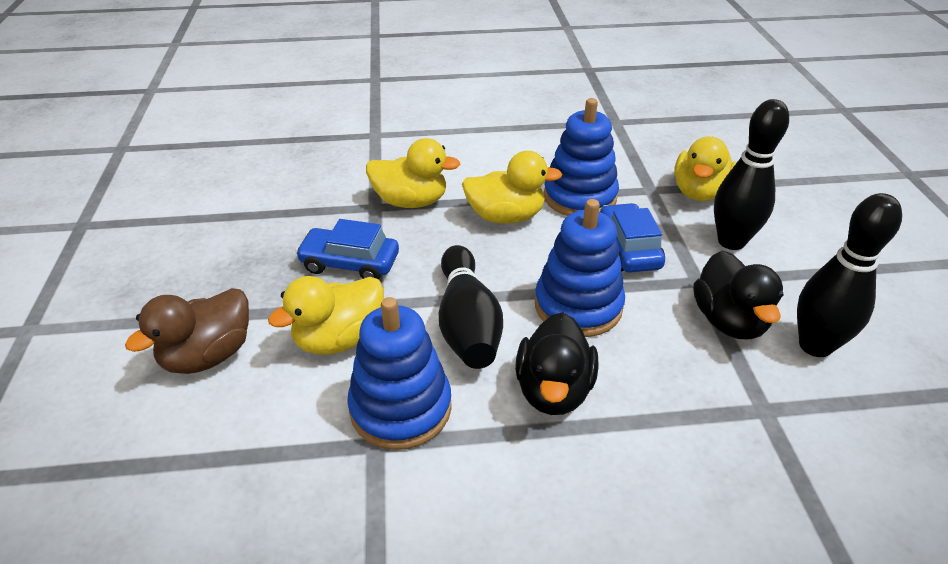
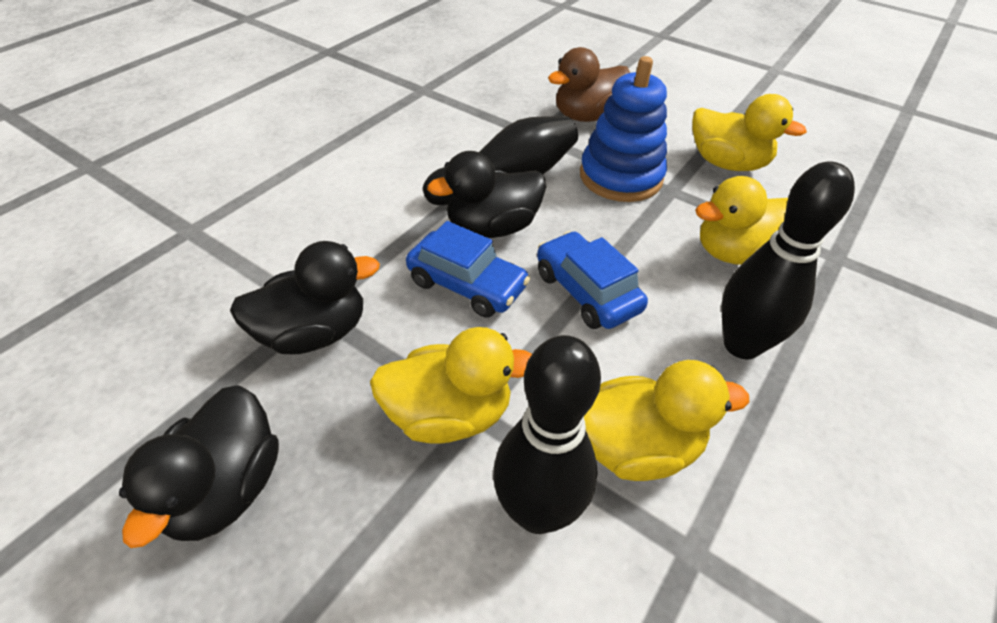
black duck: 2 -> 3
blue stacking toy: 3 -> 1

